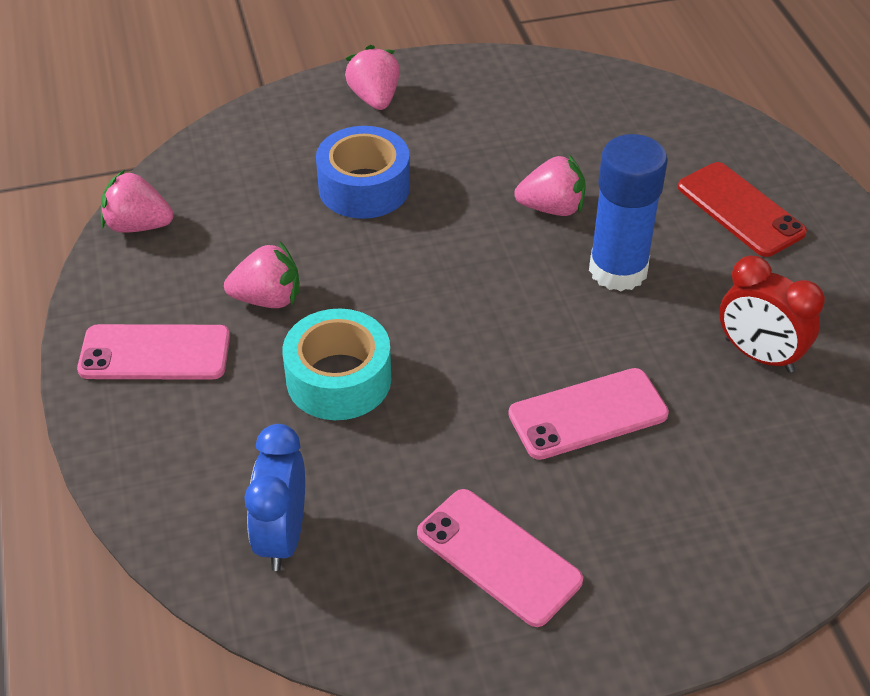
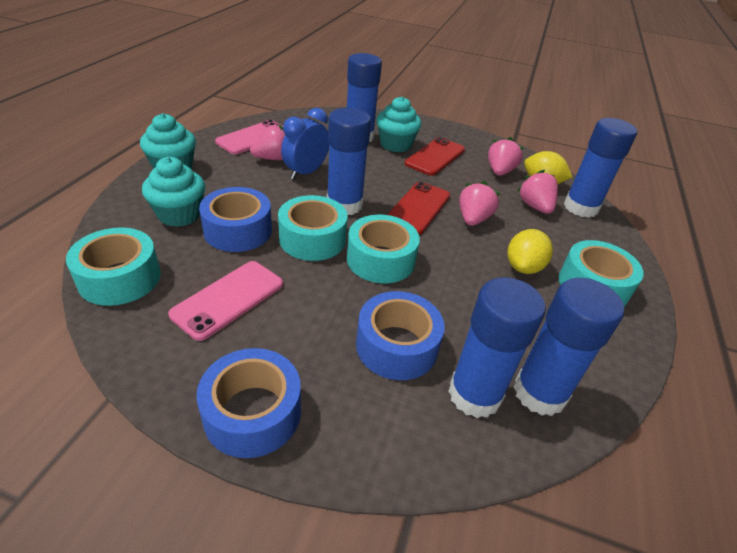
blue glue stick: 1 -> 5
blue tape: 1 -> 3
pink phone: 3 -> 2
red clock: 1 -> 0
red phone: 1 -> 2
turquoise cupcake: 0 -> 3
turquoise tape: 1 -> 4
yellow lemon: 0 -> 2

